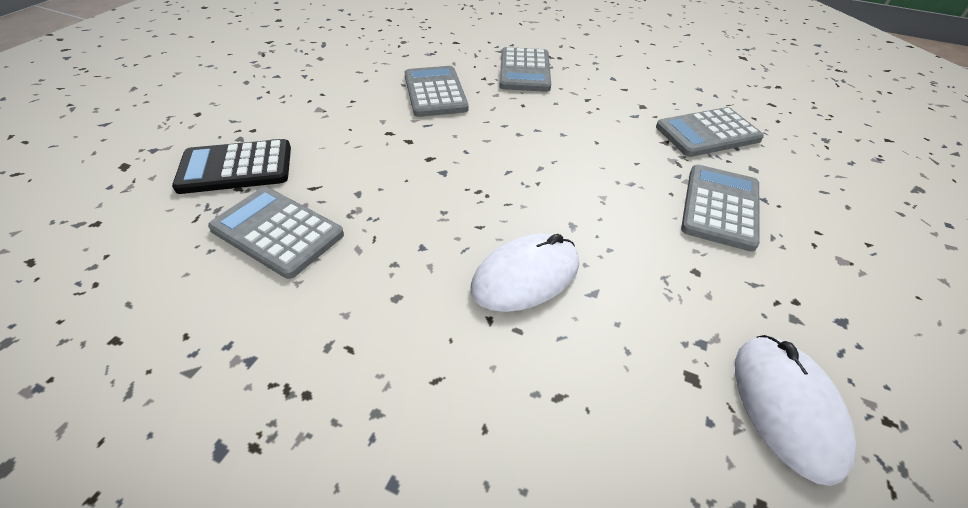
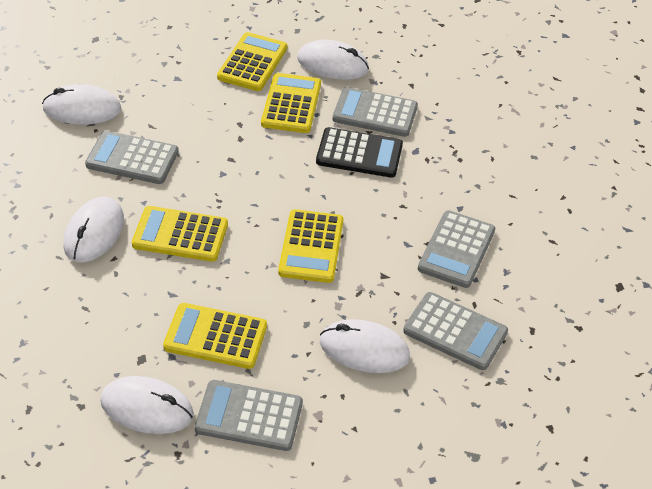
white mouse: 2 -> 5
yellow calculator: 0 -> 5

